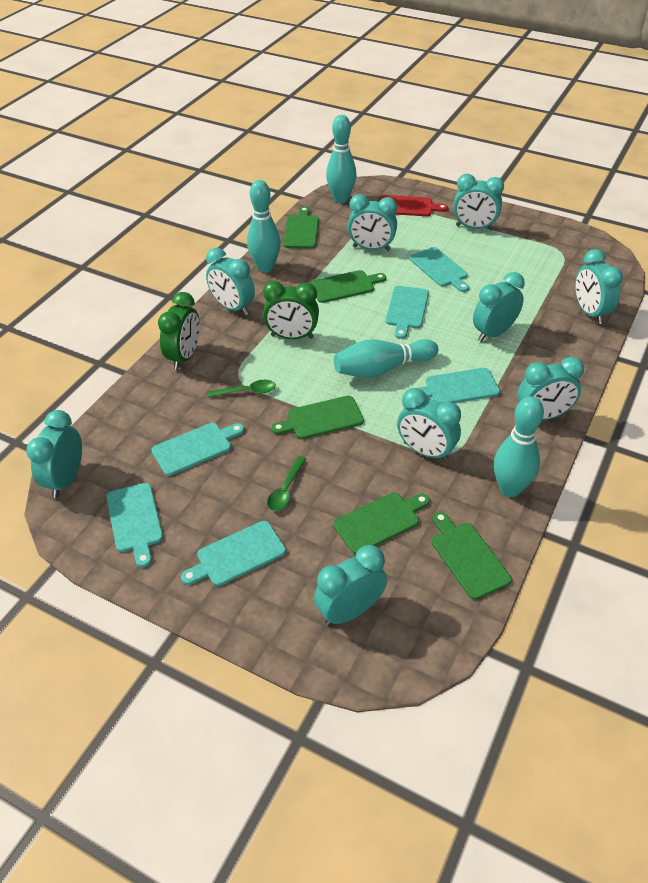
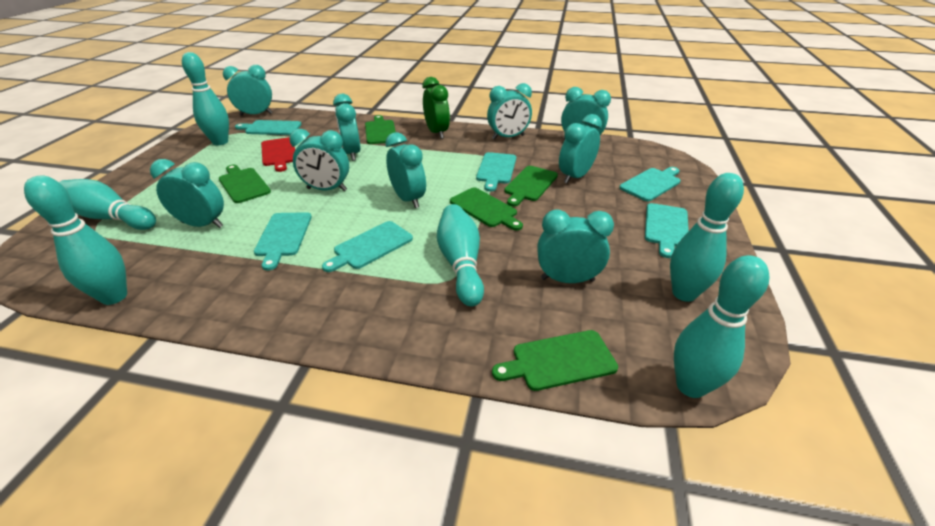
green clock: 2 -> 1
green spoon: 2 -> 0
turquoise bowling pin: 4 -> 6

